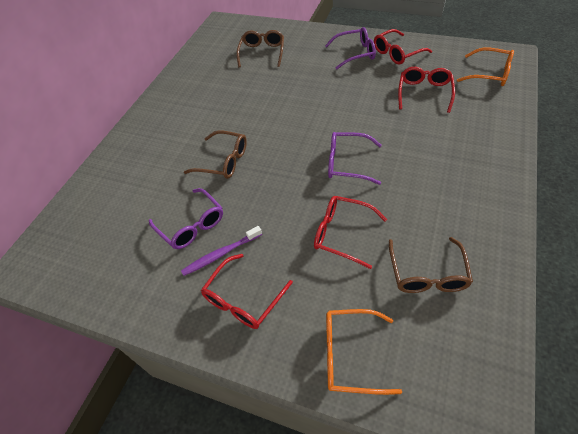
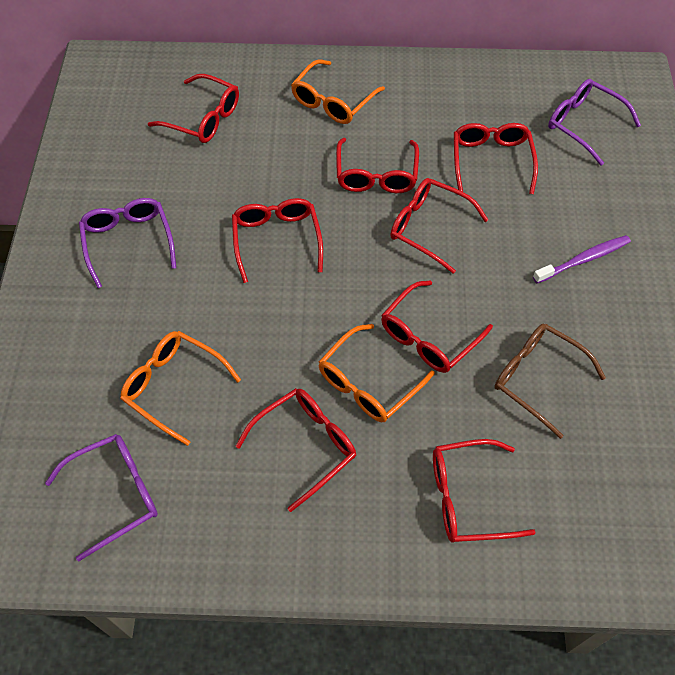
brown glasses: 3 -> 1
orange glasses: 2 -> 3
red glasses: 4 -> 8

